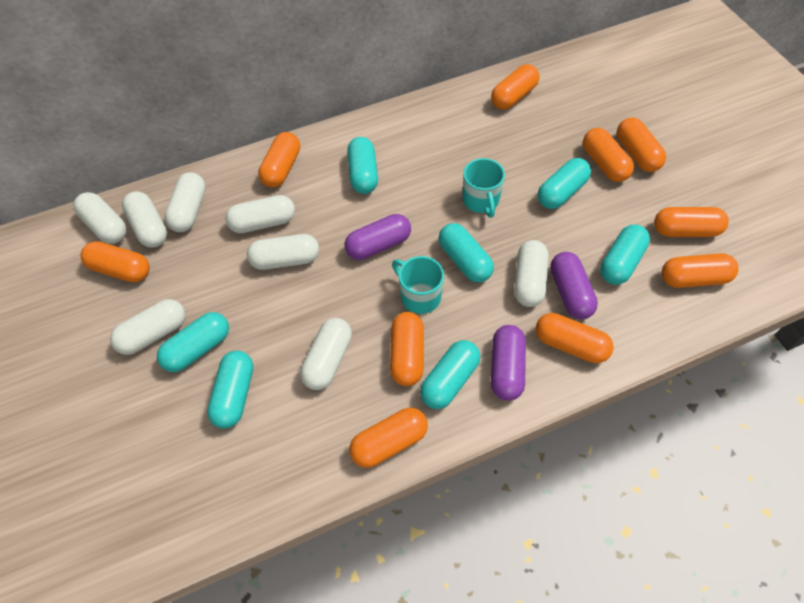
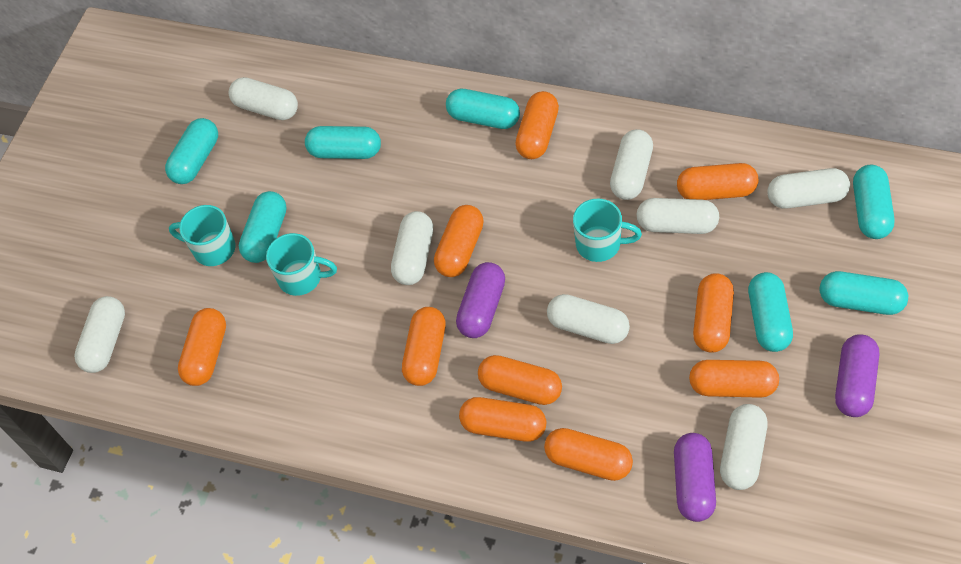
turquoise mug: 2 -> 3

